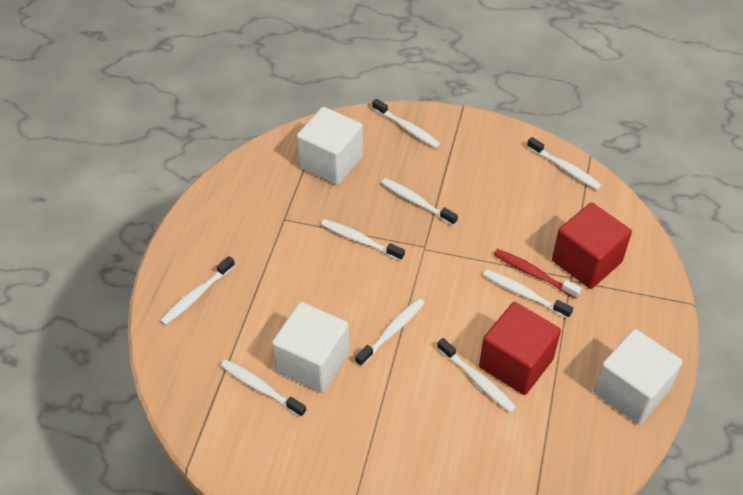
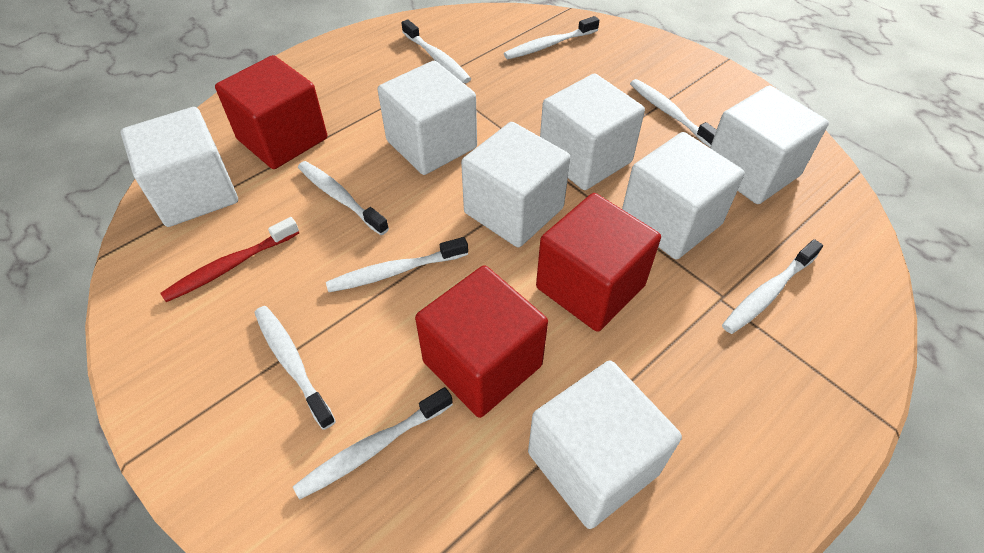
red cube: 2 -> 3
white cube: 3 -> 7
white toothbrush: 9 -> 8

